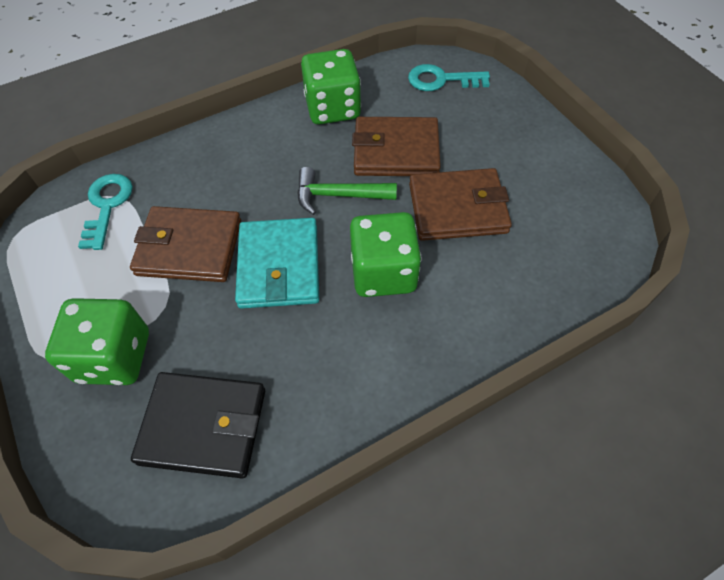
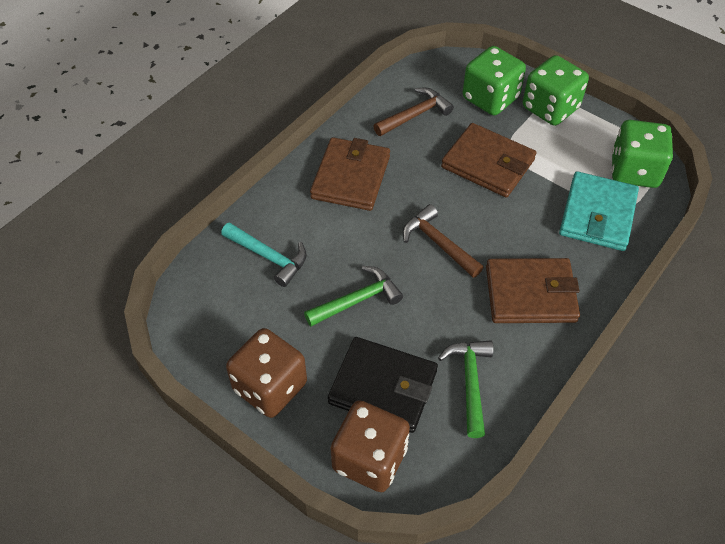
brown dice: 0 -> 2
brown hammer: 0 -> 2
green hammer: 1 -> 2
turquoise hammer: 0 -> 1
turquoise key: 2 -> 0

